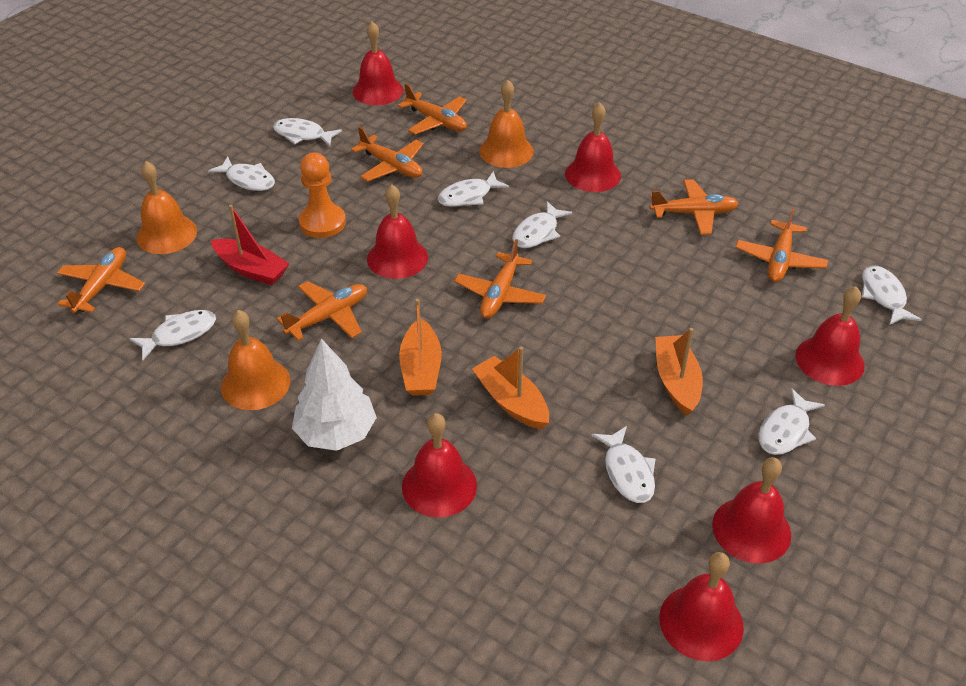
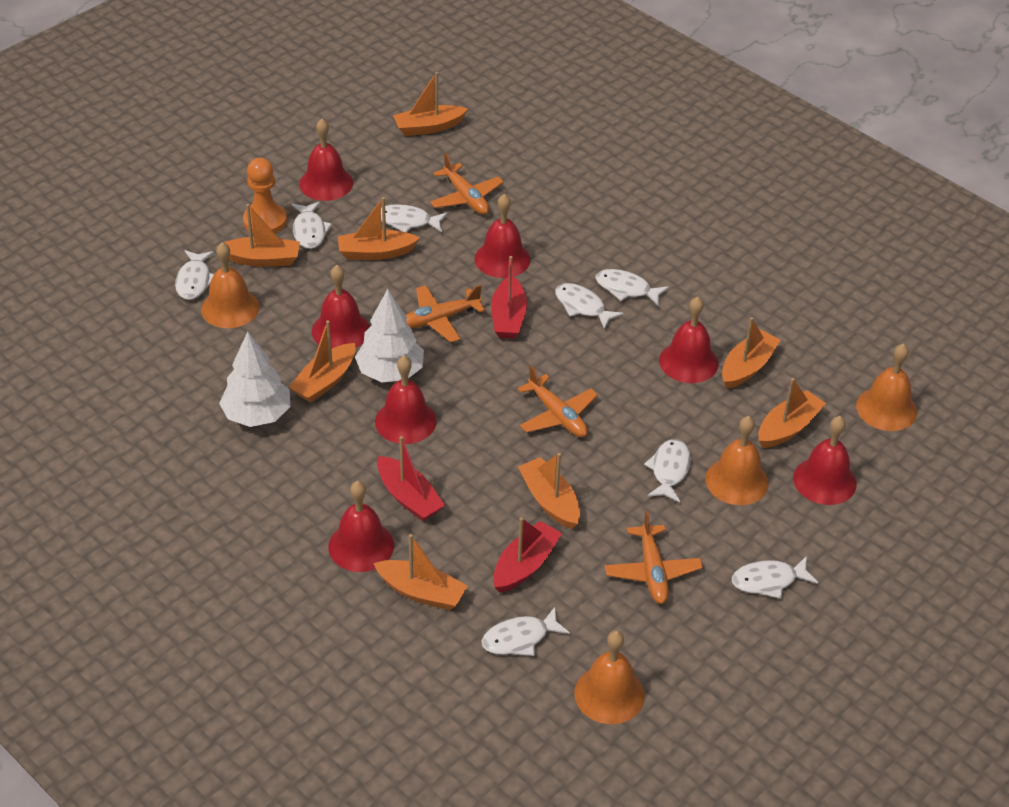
orange bell: 3 -> 4
orange boat: 3 -> 8
orange plane: 7 -> 4
red boat: 1 -> 3
white tree: 1 -> 2

